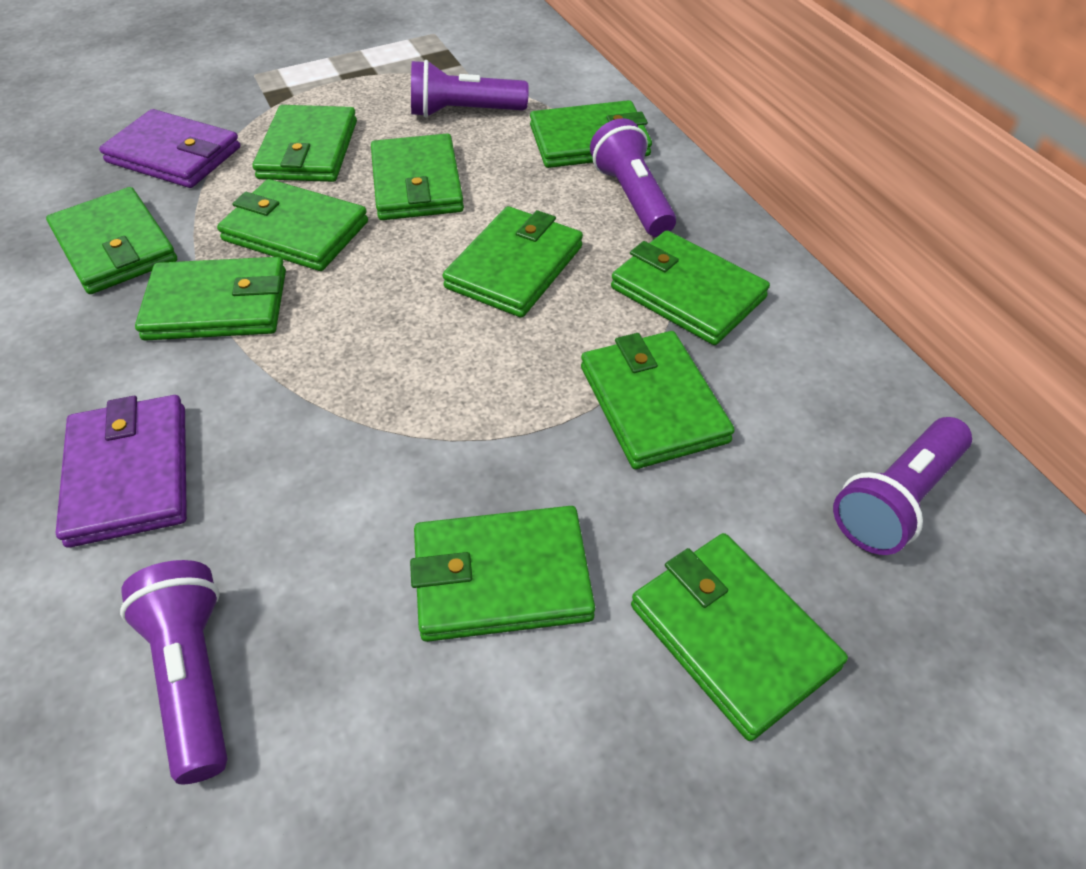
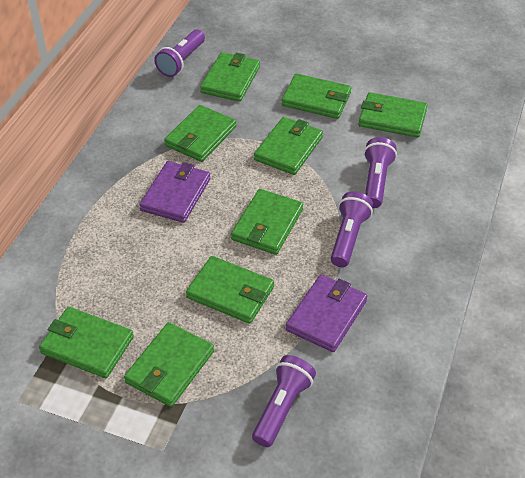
green wallet: 11 -> 9

